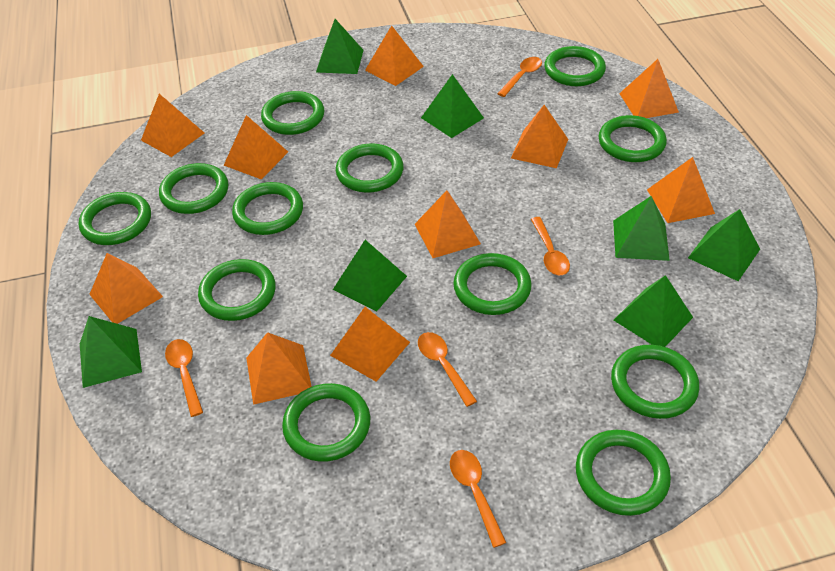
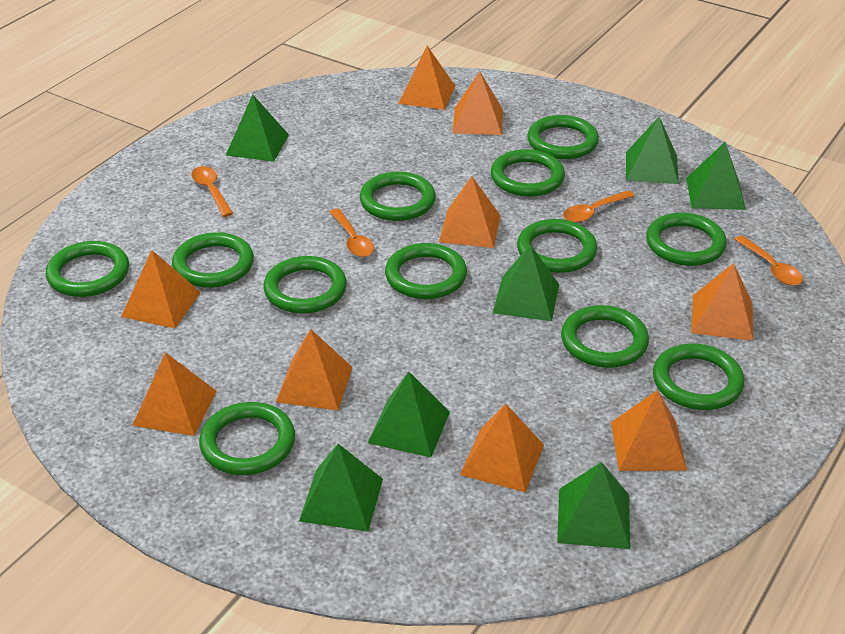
orange pyramid: 10 -> 9
orange spoon: 5 -> 4

